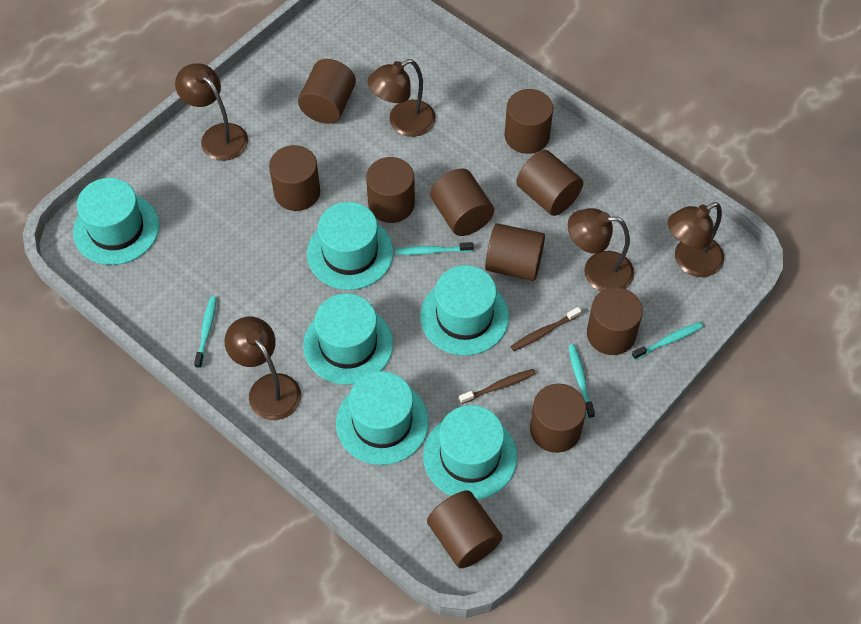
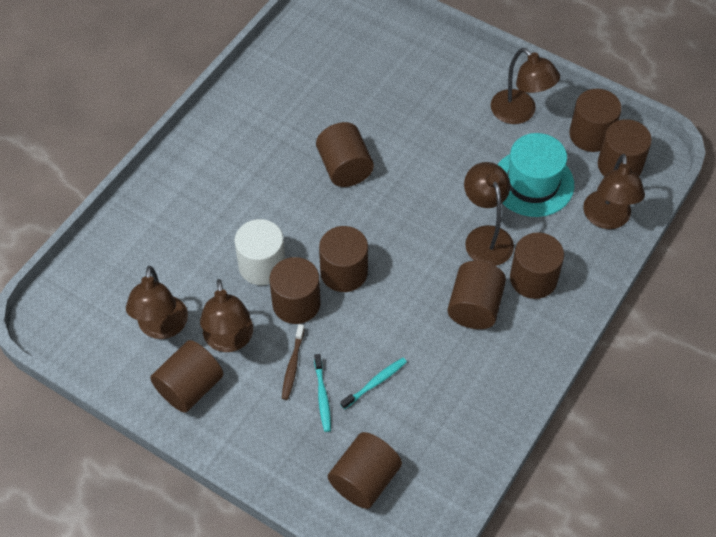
brown cylinder: 10 -> 9
brown toothbrush: 2 -> 1
turquoise hat: 6 -> 1
turquoise toothbrush: 4 -> 2
white cylinder: 0 -> 1

